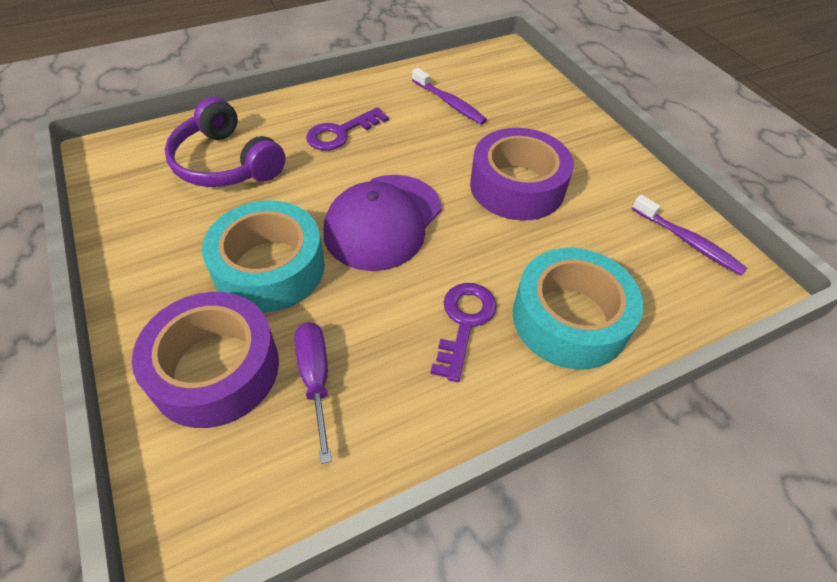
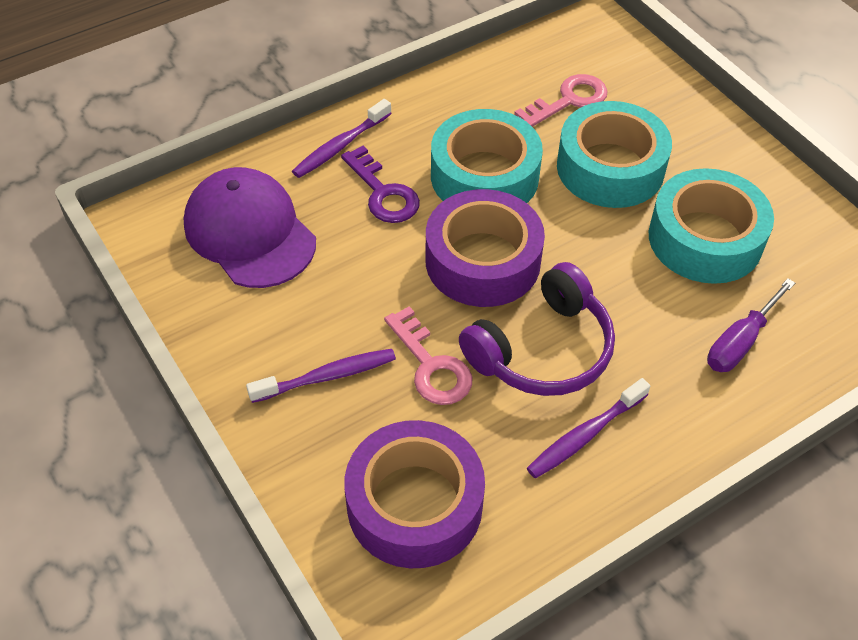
pink key: 0 -> 2
purple key: 2 -> 1
purple toothbrush: 2 -> 3
turquoise tape: 2 -> 3

